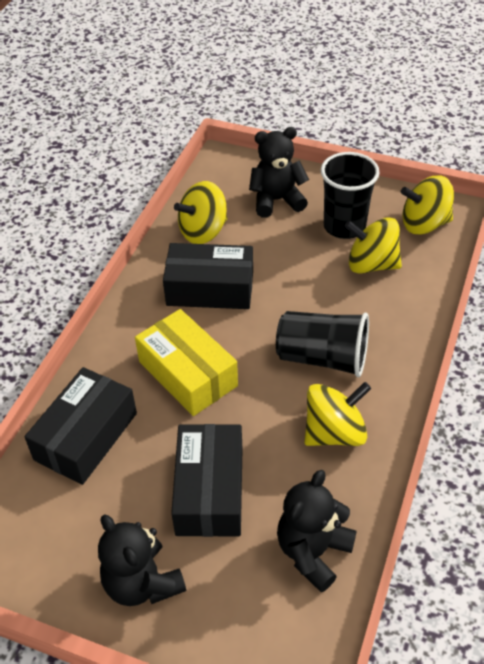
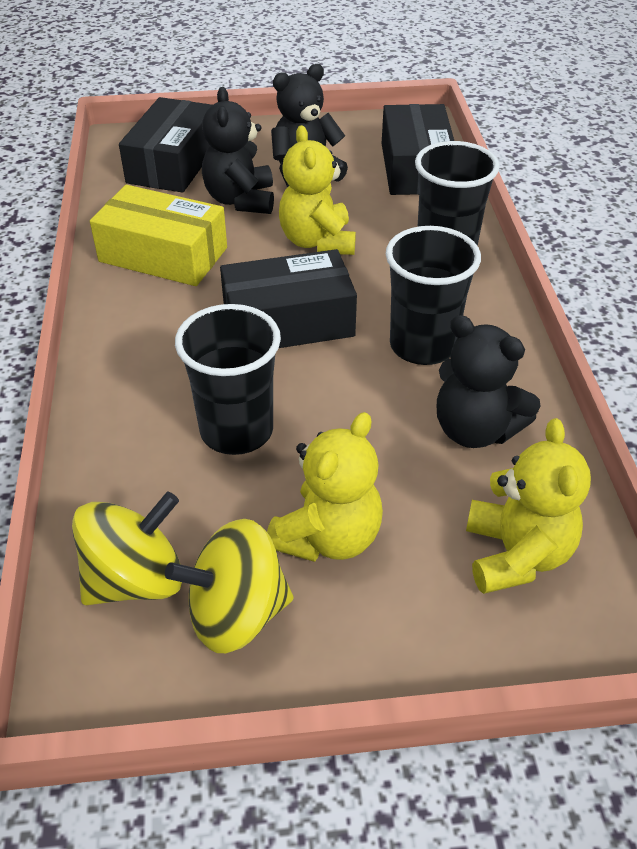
black cup: 2 -> 3
yellow spinning top: 4 -> 2
yellow teddy bear: 0 -> 3

